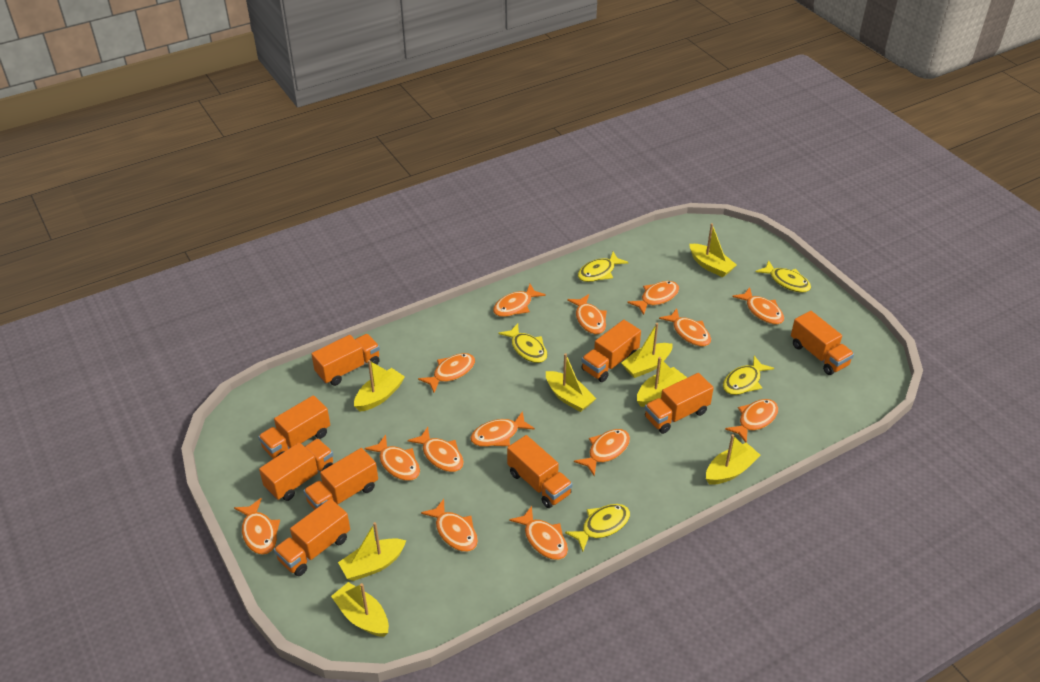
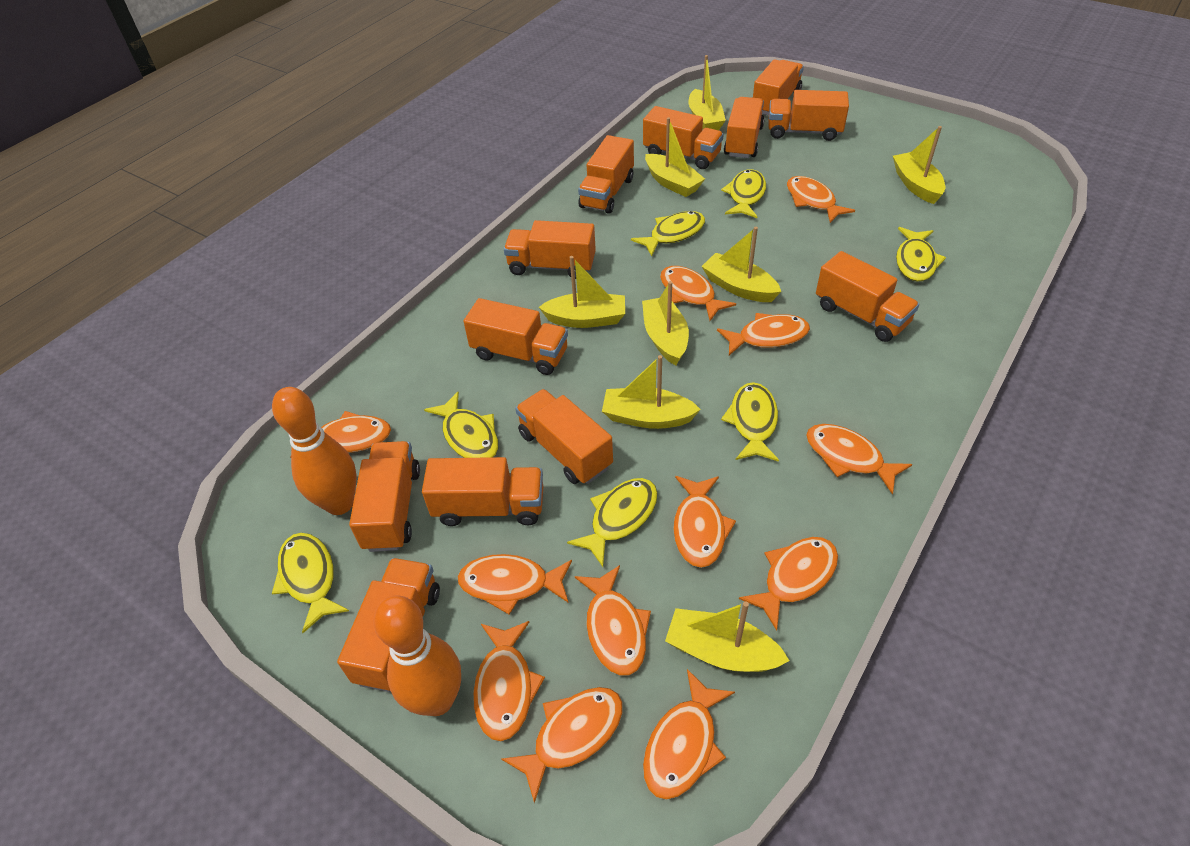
orange bowling pin: 0 -> 2
orange fish: 14 -> 12
orange truck: 9 -> 12
yellow fish: 5 -> 7

